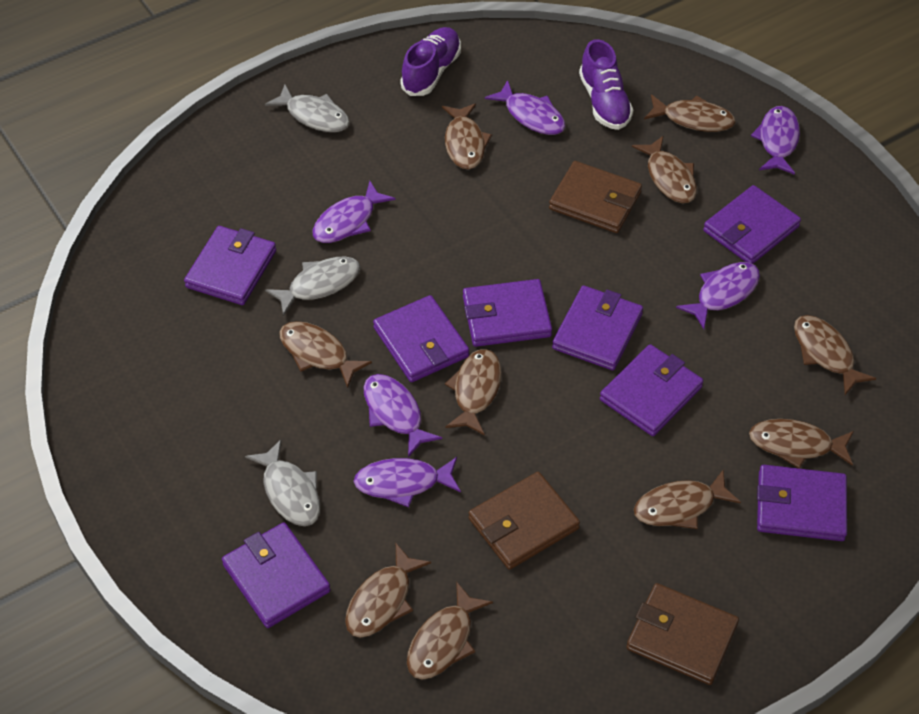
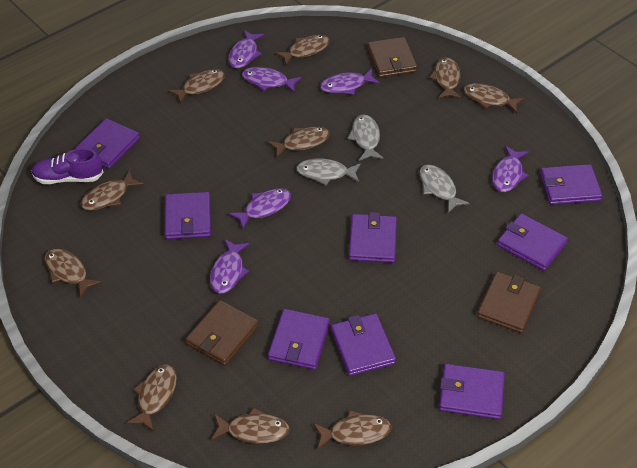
purple shoe: 2 -> 1

